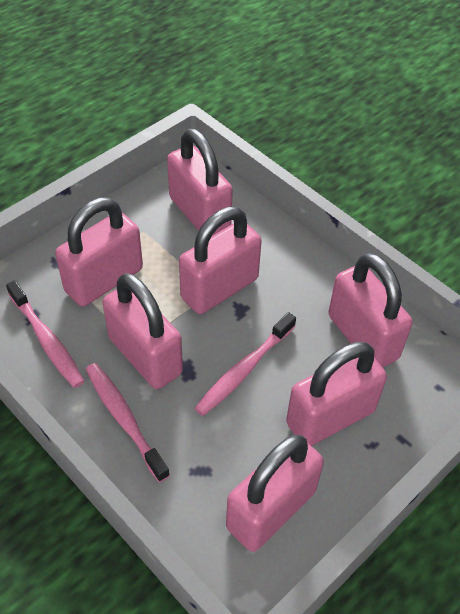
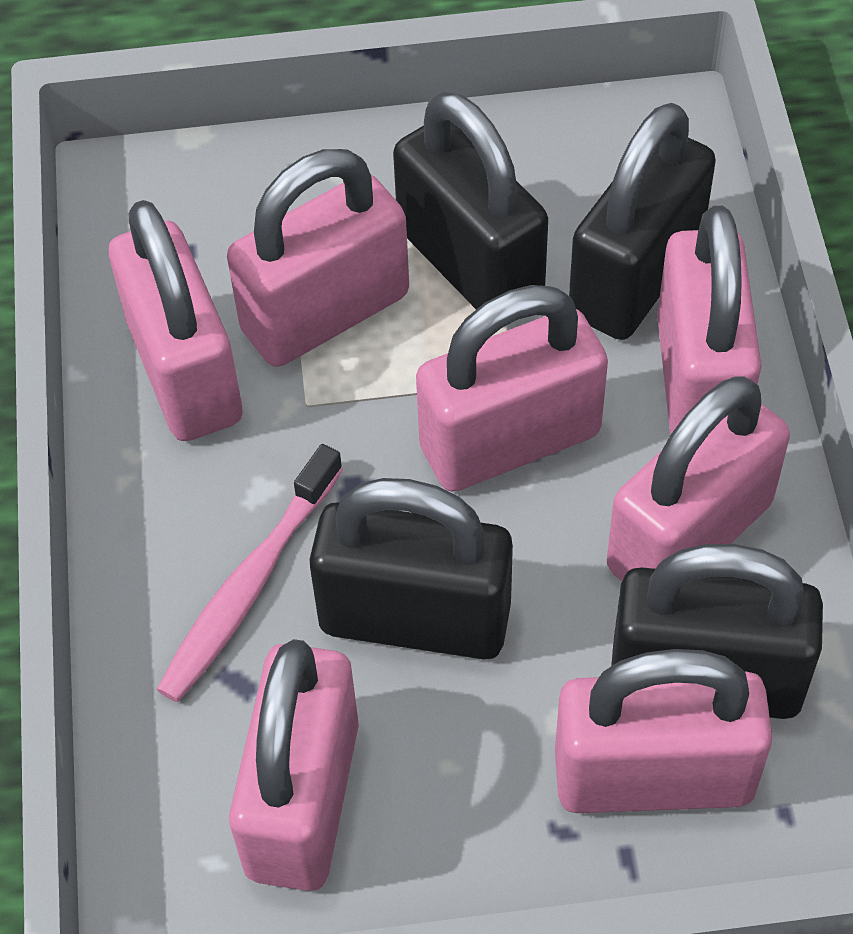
black padlock: 0 -> 4
pink toothbrush: 3 -> 1

